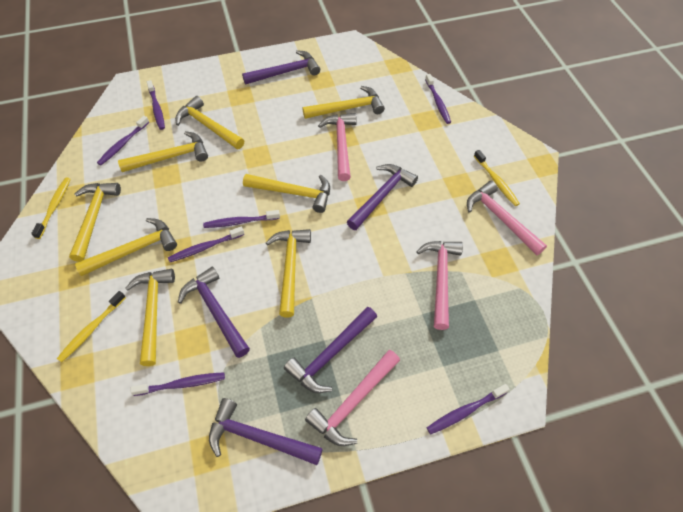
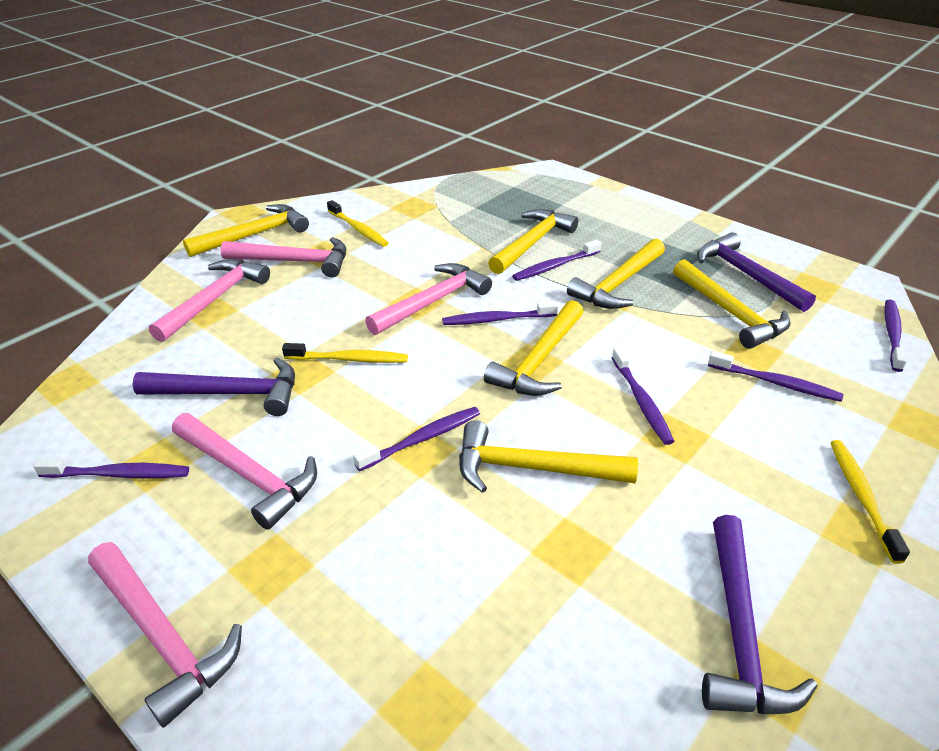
pink hammer: 4 -> 5
purple hammer: 5 -> 3
yellow hammer: 8 -> 6

